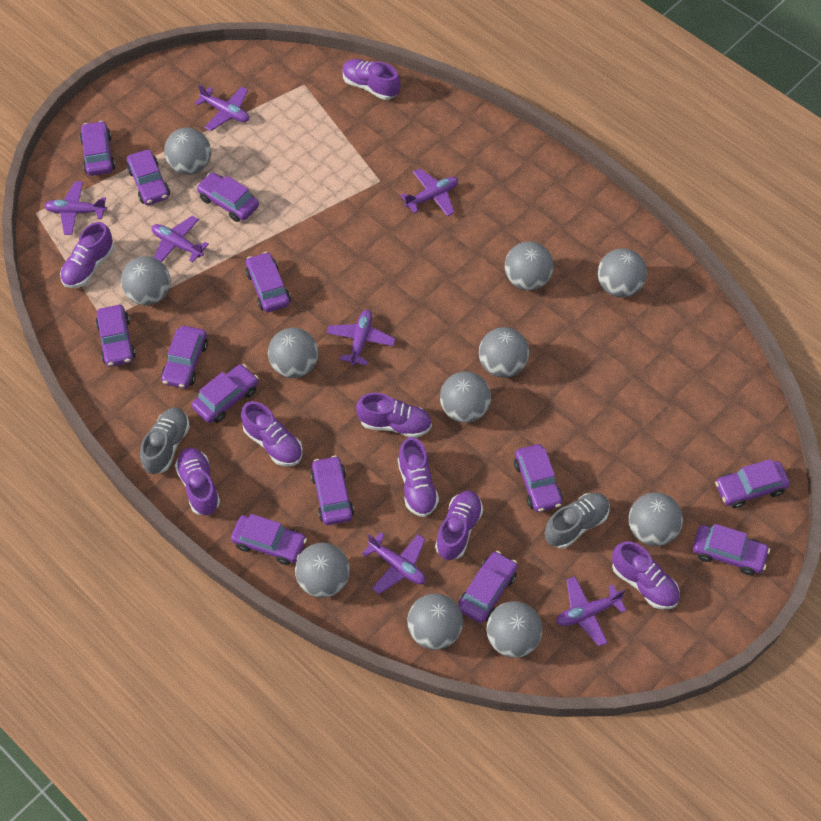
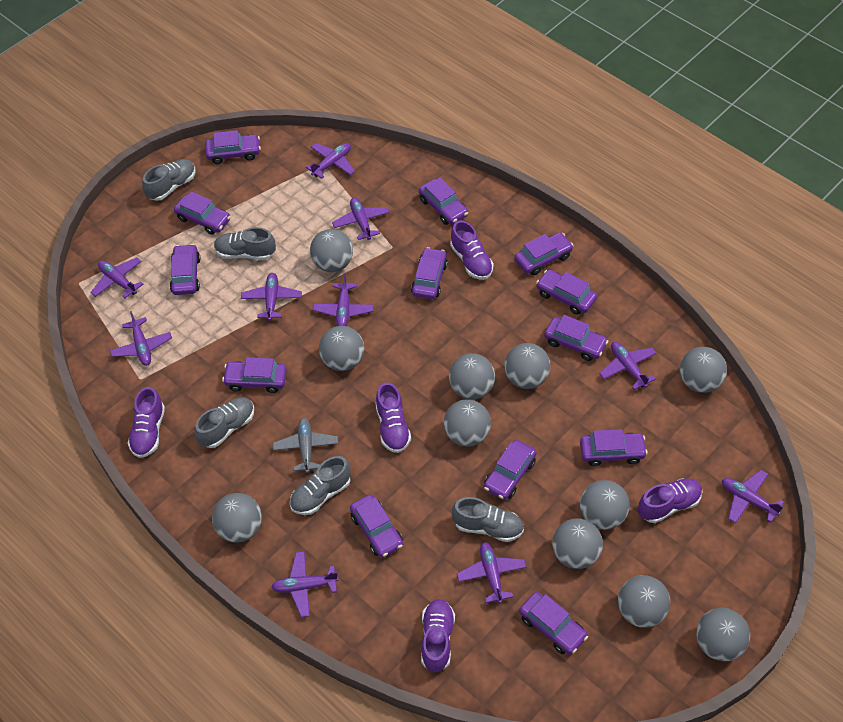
grey plane: 0 -> 1
grey shoe: 2 -> 5
purple plane: 7 -> 10
purple shoe: 8 -> 5

